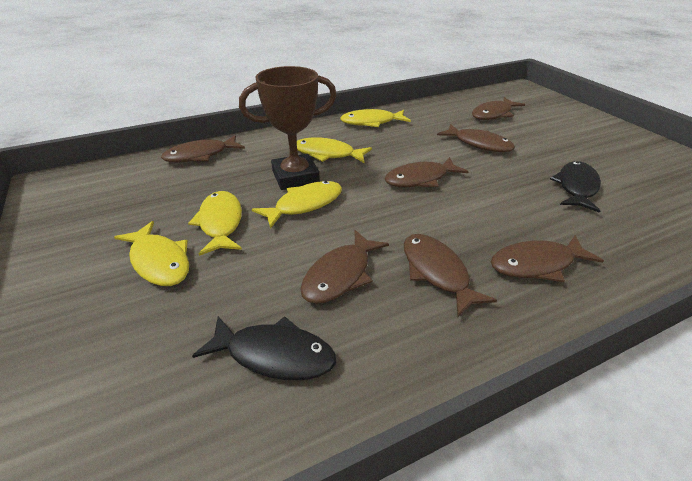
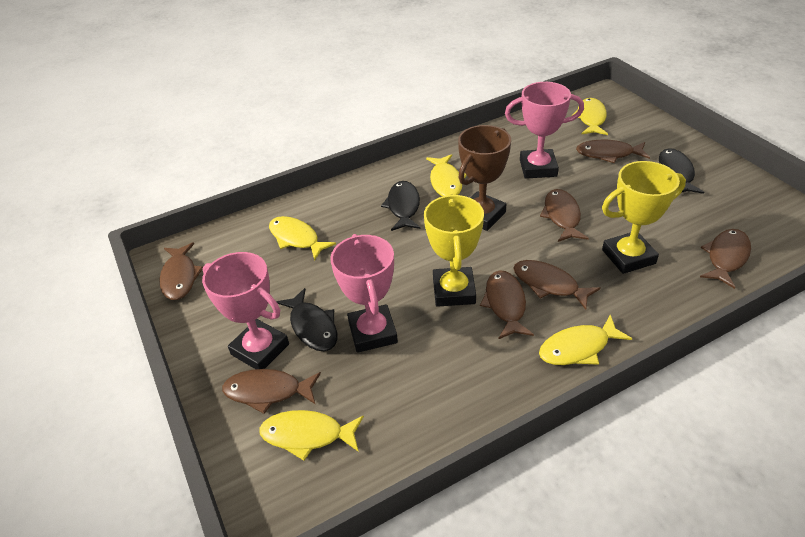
black fish: 2 -> 3
pink trophy: 0 -> 3
yellow trophy: 0 -> 2

